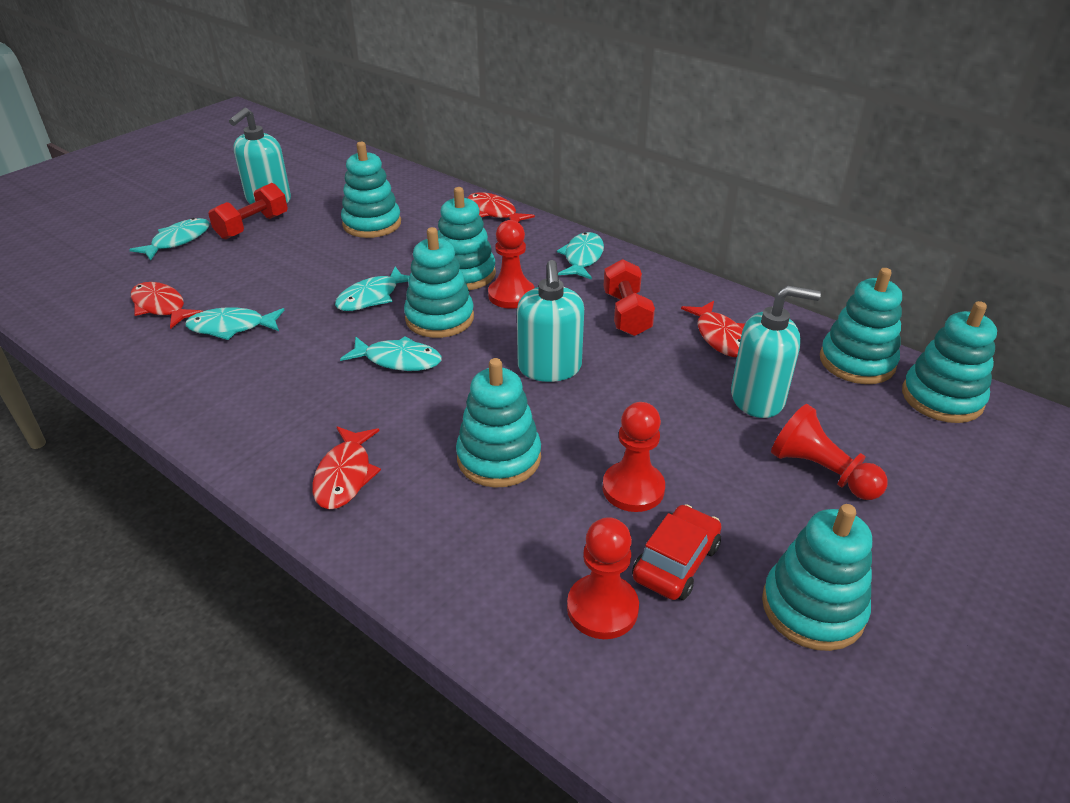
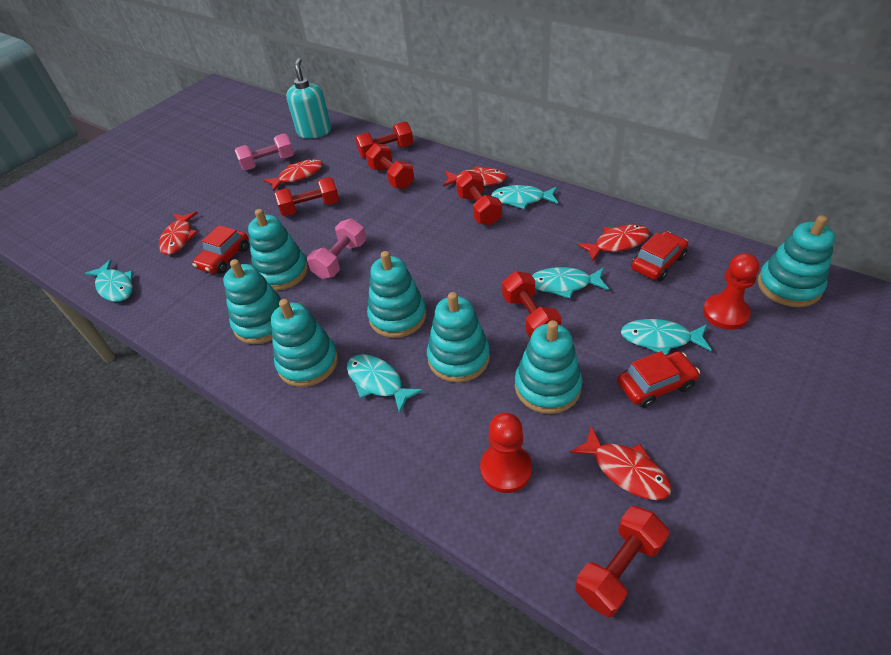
pink dumbbell: 0 -> 2
red car: 1 -> 3
red dumbbell: 2 -> 6
red fish: 4 -> 5
red pawn: 4 -> 2
turquoise soap dispenser: 3 -> 1

